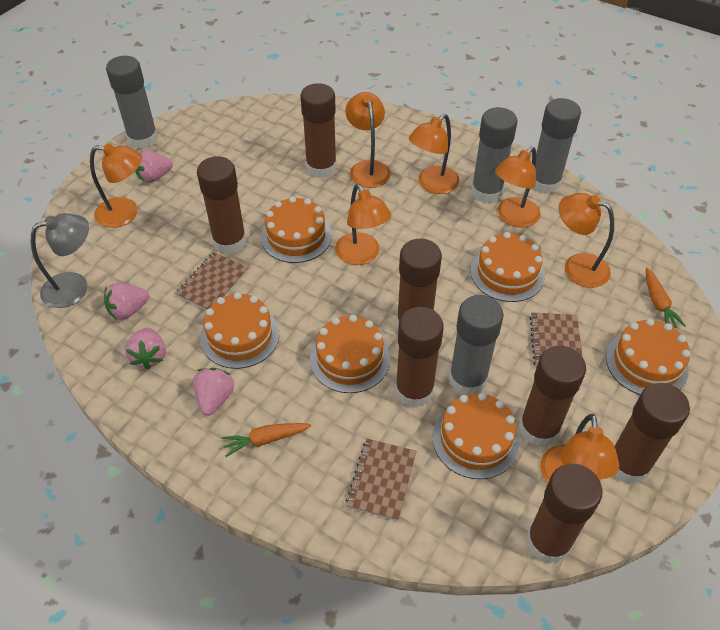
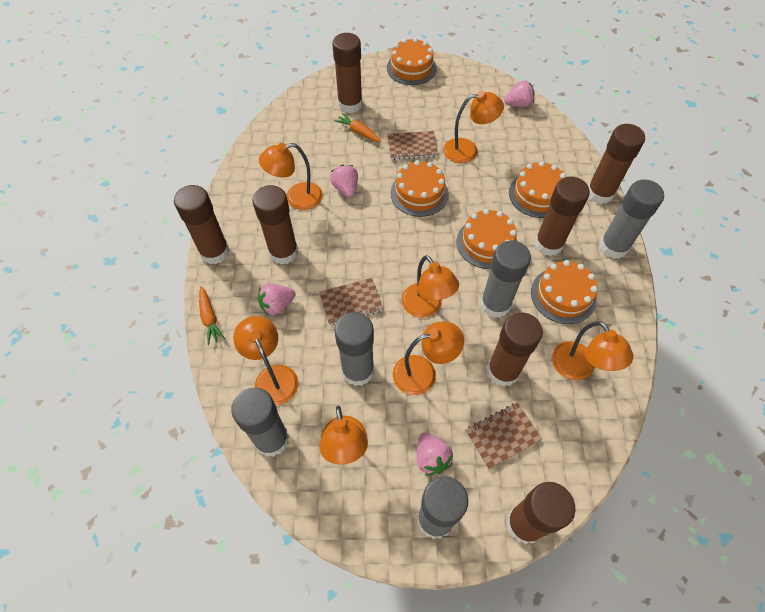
grey glue stick: 4 -> 5
grey lamp: 1 -> 0
orange cake: 6 -> 5

